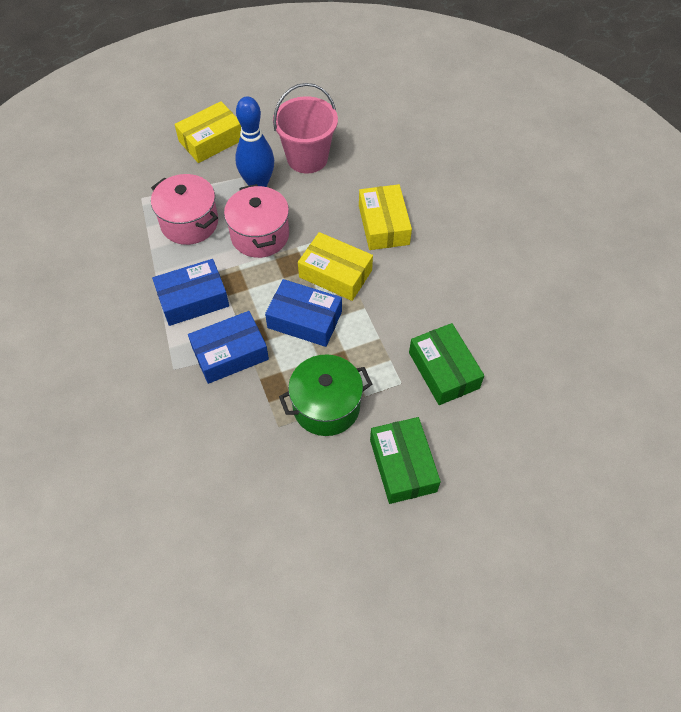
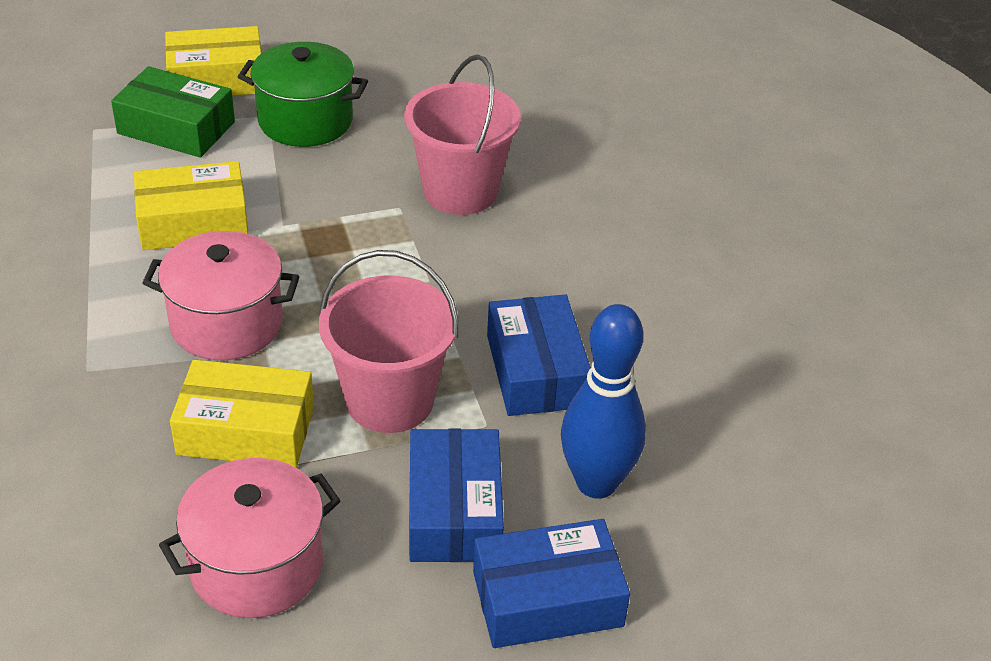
green box: 2 -> 1
pink bucket: 1 -> 2

